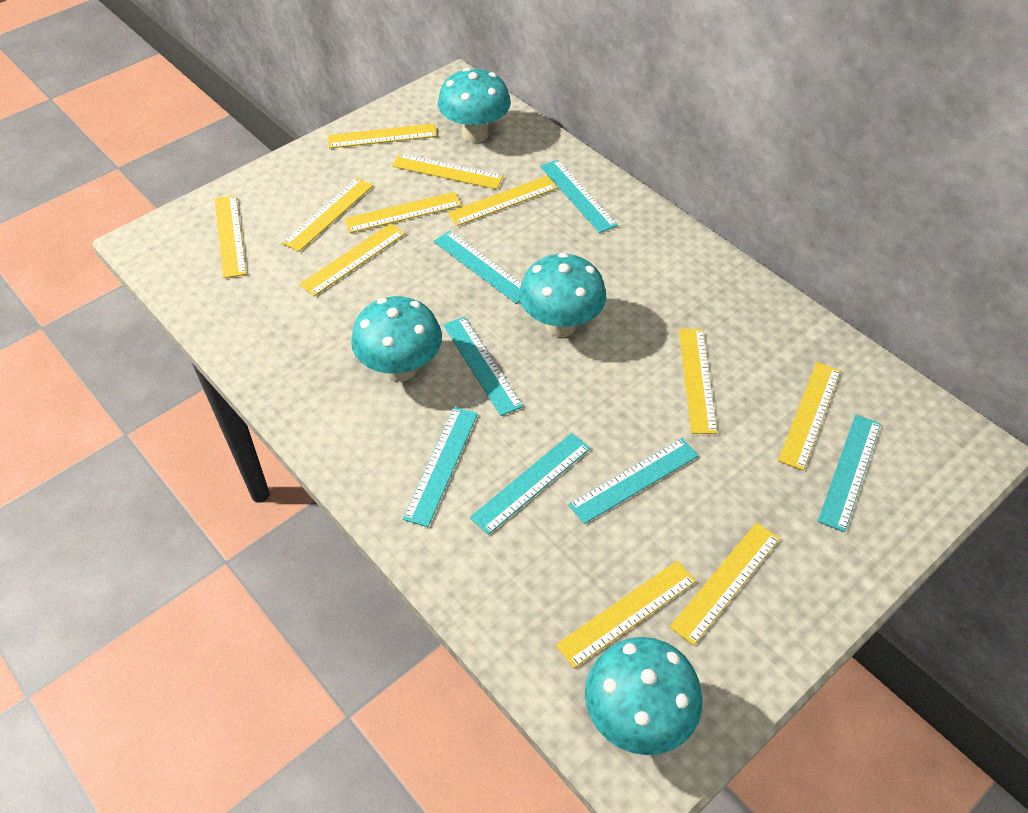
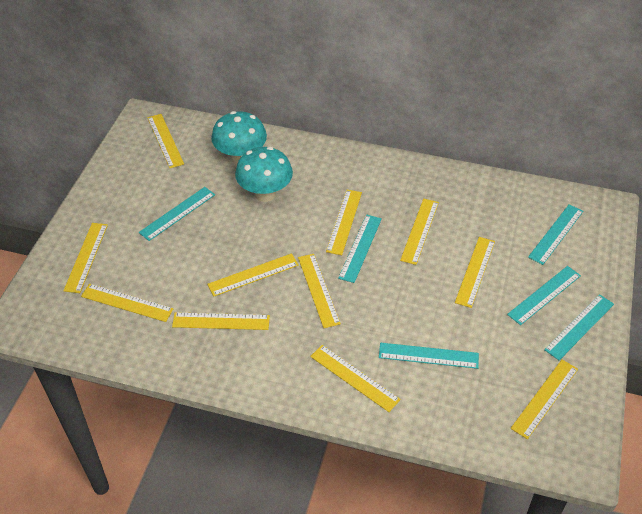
turquoise mushroom: 4 -> 2
turquoise ruler: 7 -> 6

